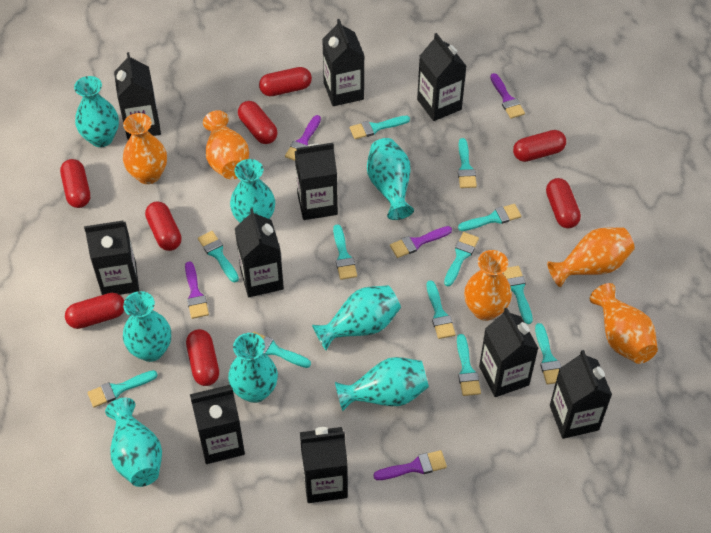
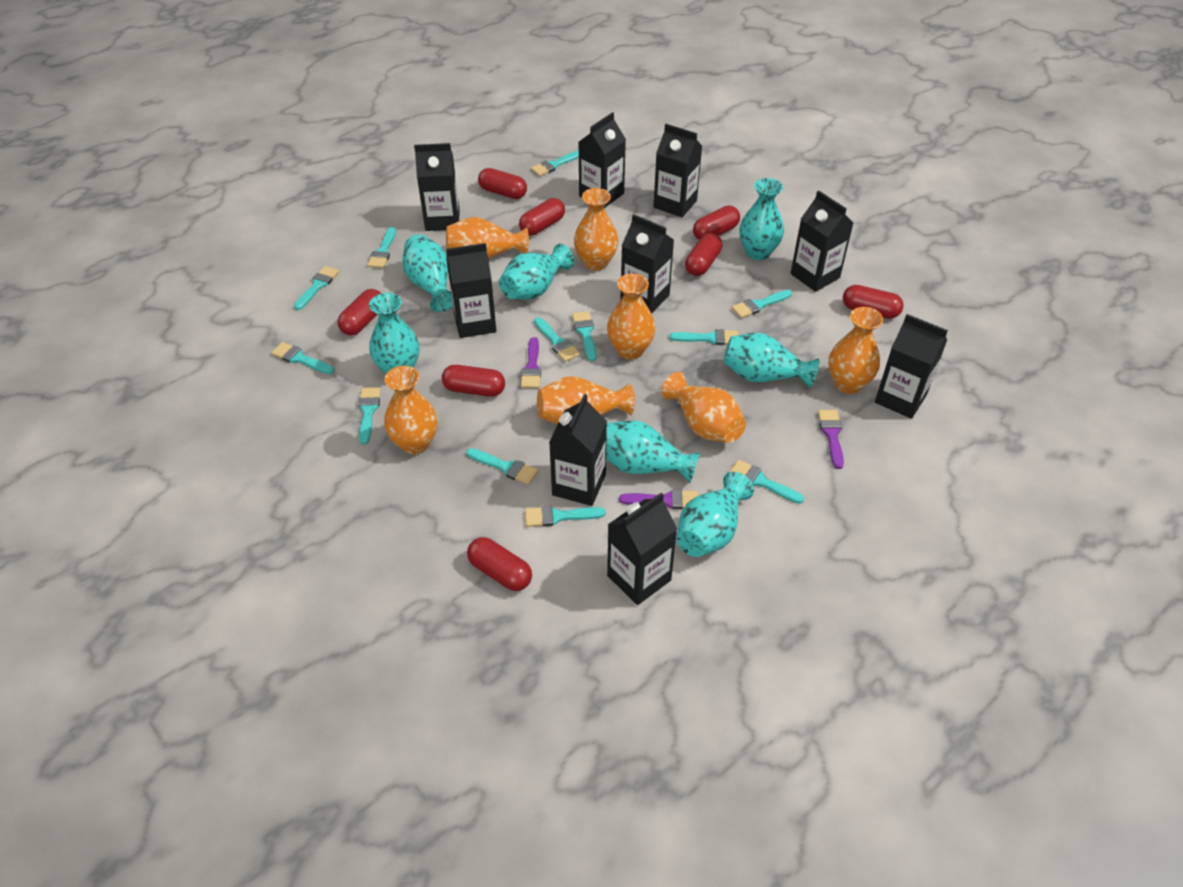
black carton: 10 -> 9
orange vase: 5 -> 7
purple brush: 5 -> 3
turquoise vase: 8 -> 7

